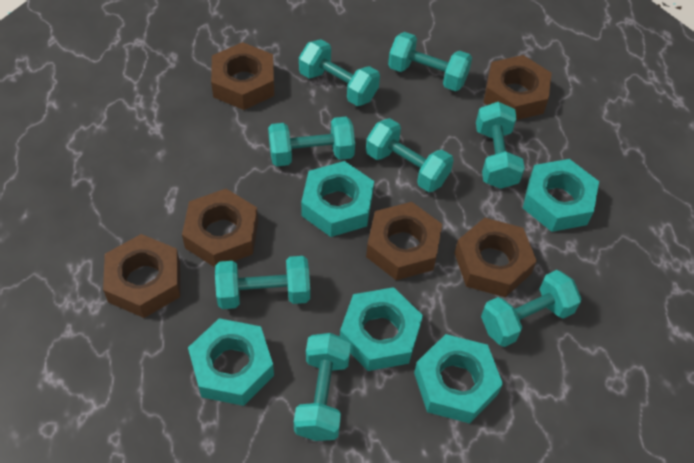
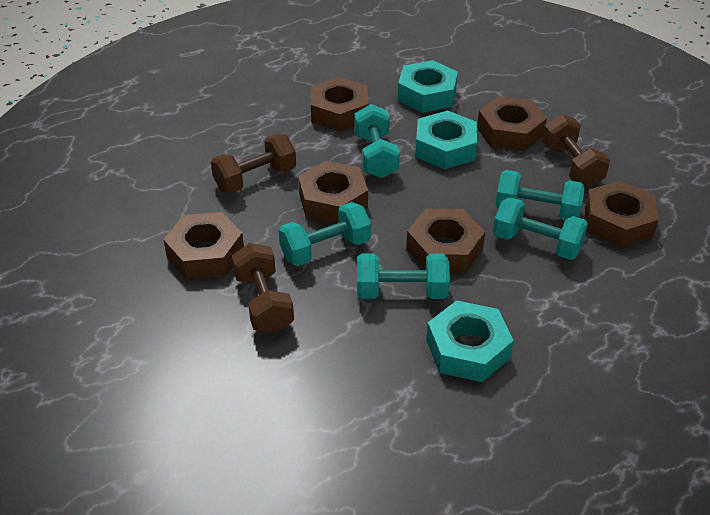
brown dumbbell: 0 -> 3
turquoise dumbbell: 8 -> 5
turquoise nut: 5 -> 3

